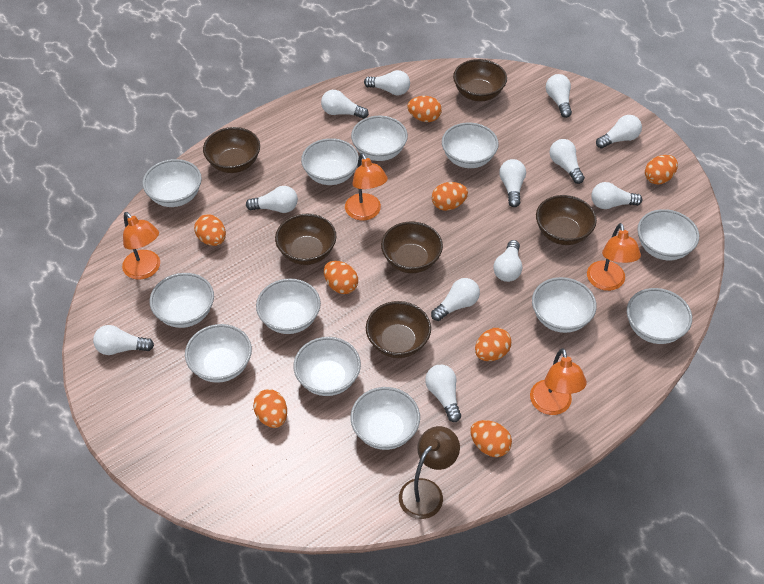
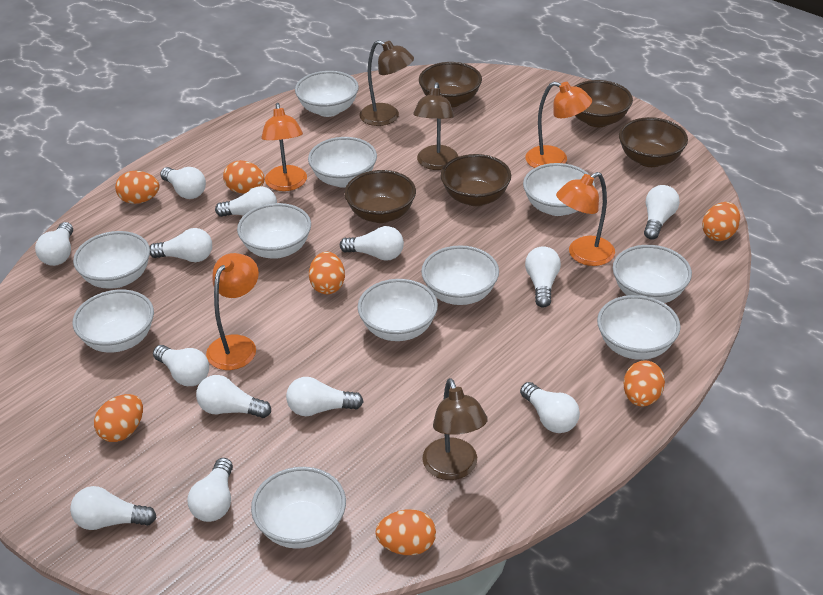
brown bowl: 6 -> 5
brown lamp: 1 -> 3
orange egg: 8 -> 7
white bowl: 12 -> 11
white light bulb: 12 -> 13

